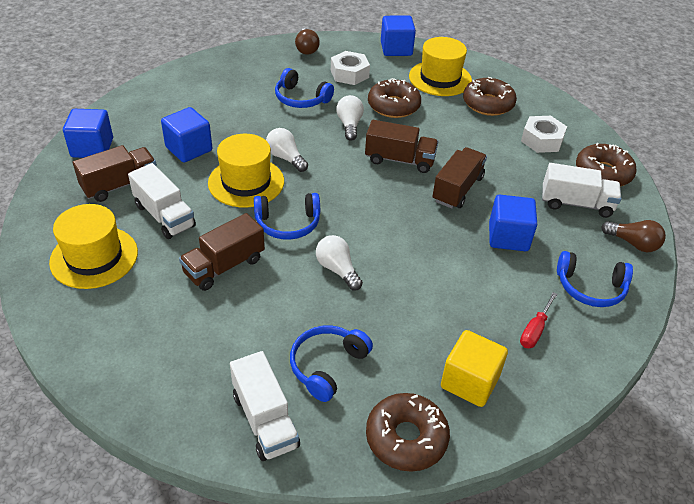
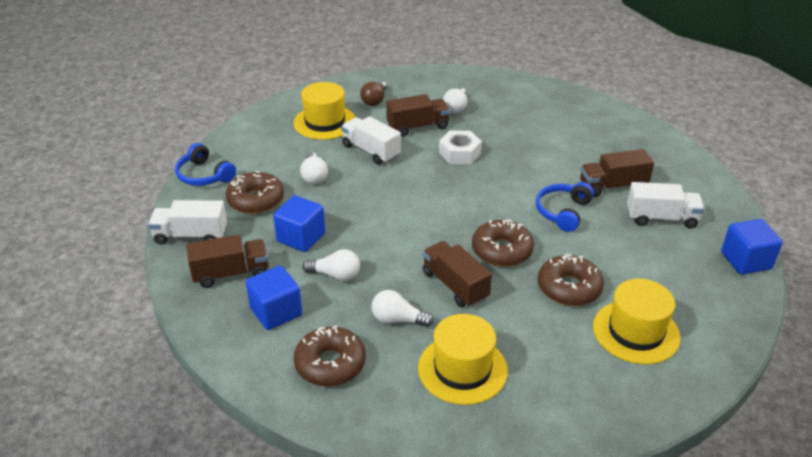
blue cube: 4 -> 3
blue headphones: 4 -> 2
brown light bulb: 2 -> 1
red screwdriver: 1 -> 0
white light bulb: 3 -> 4
white nut: 2 -> 1
yellow cube: 1 -> 0

